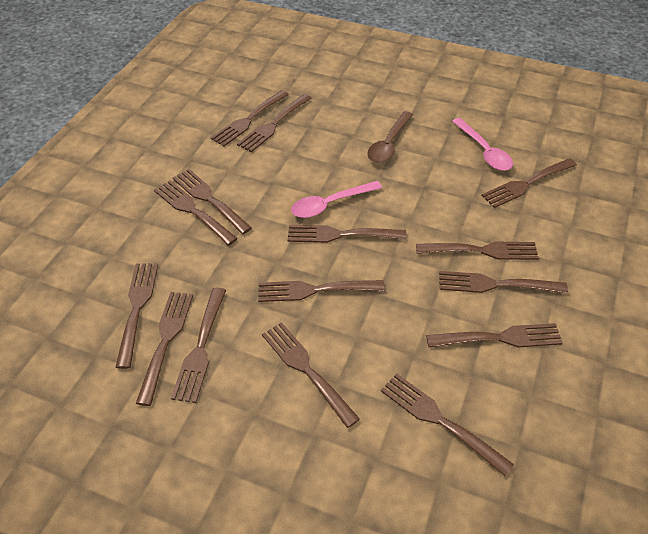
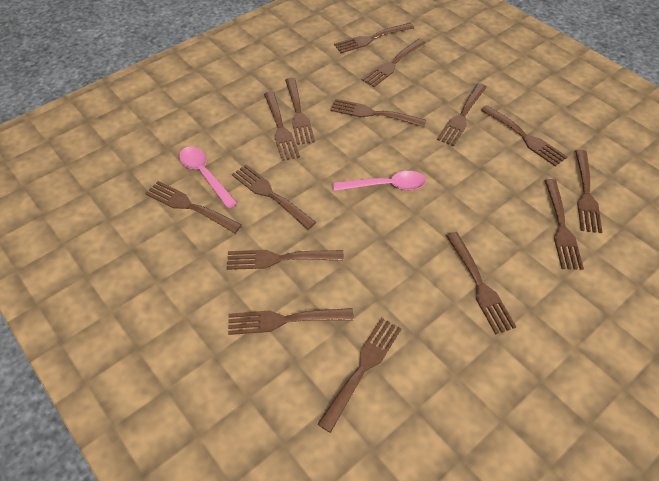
brown spoon: 1 -> 0

